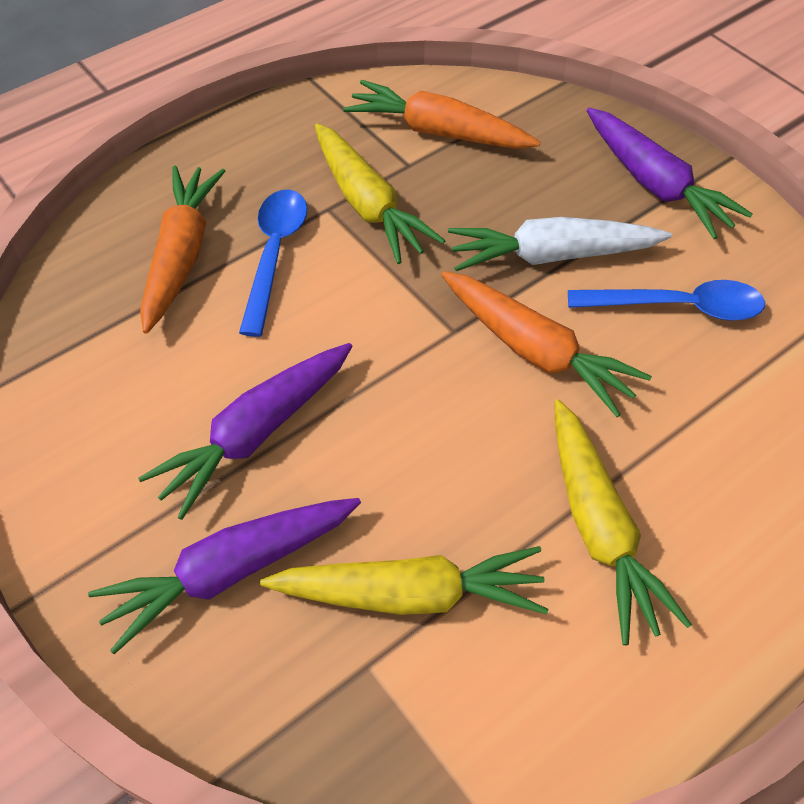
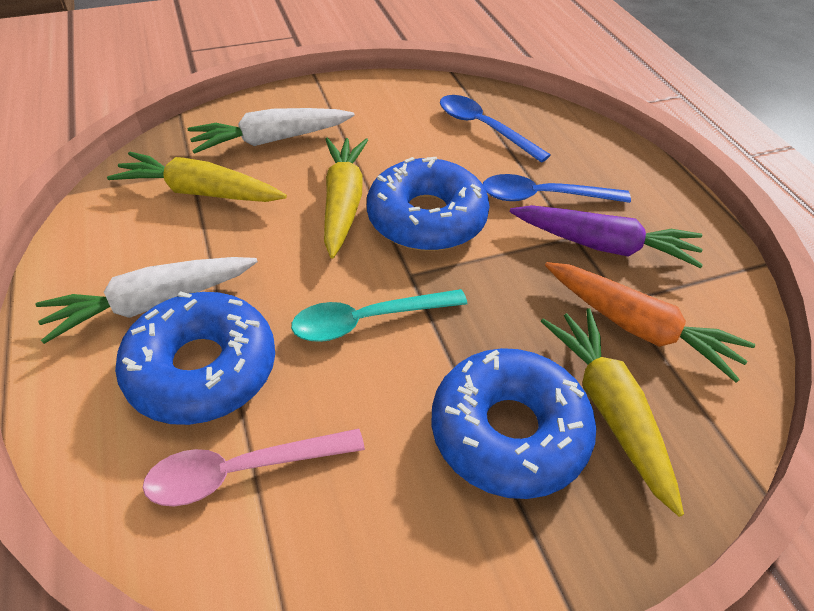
blue donut: 0 -> 3
orange carrot: 3 -> 1
pink spoon: 0 -> 1
purple carrot: 3 -> 1
turquoise spoon: 0 -> 1
white carrot: 1 -> 2

